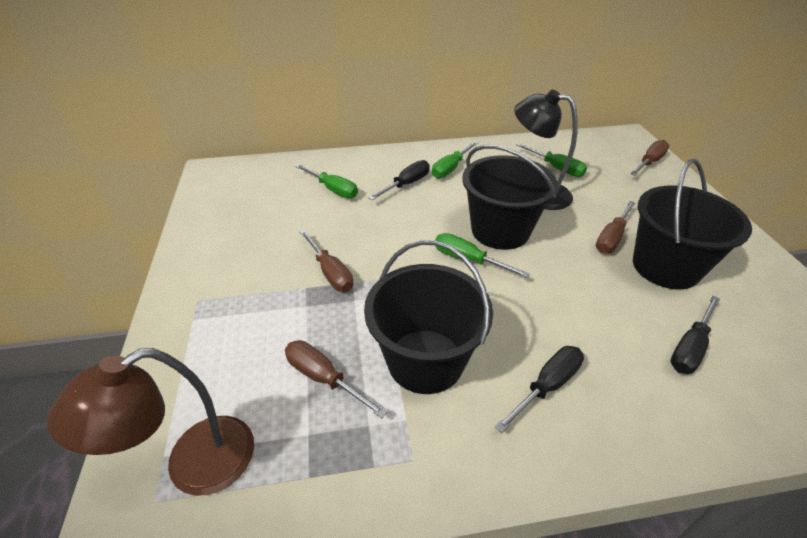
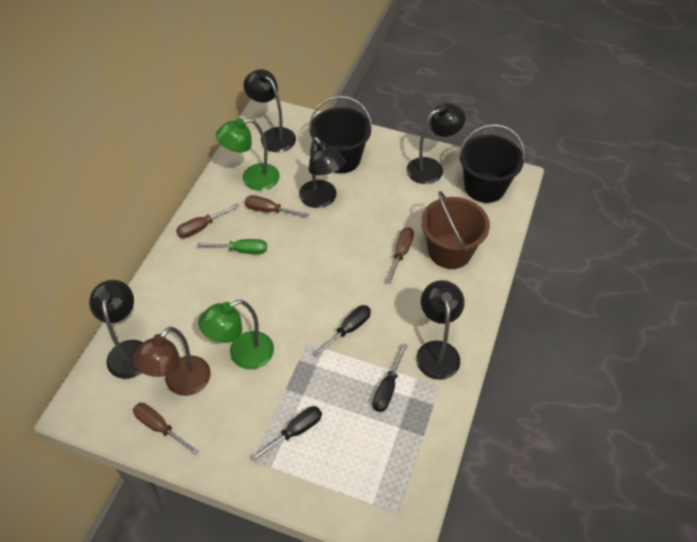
black bucket: 3 -> 2
black lamp: 1 -> 5
brown bucket: 0 -> 1
green lamp: 0 -> 2
green screwdriver: 4 -> 1

